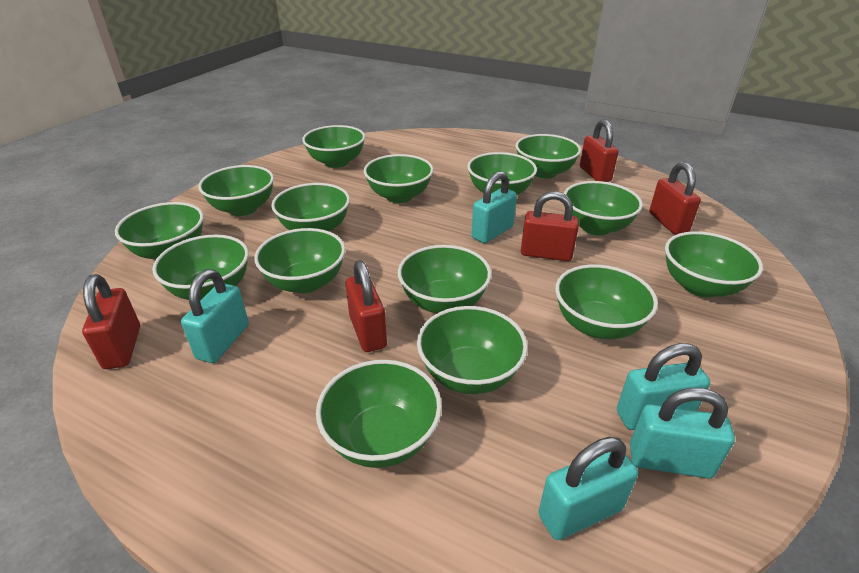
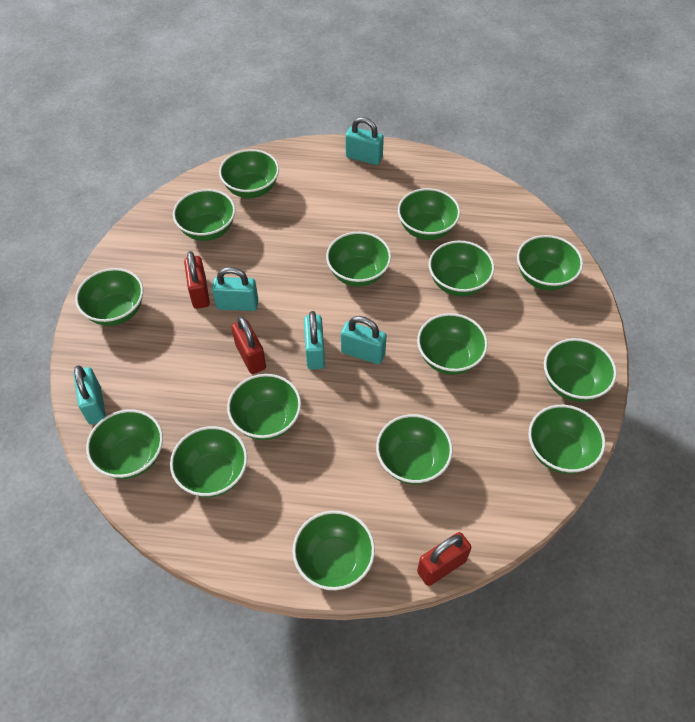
red padlock: 5 -> 3

